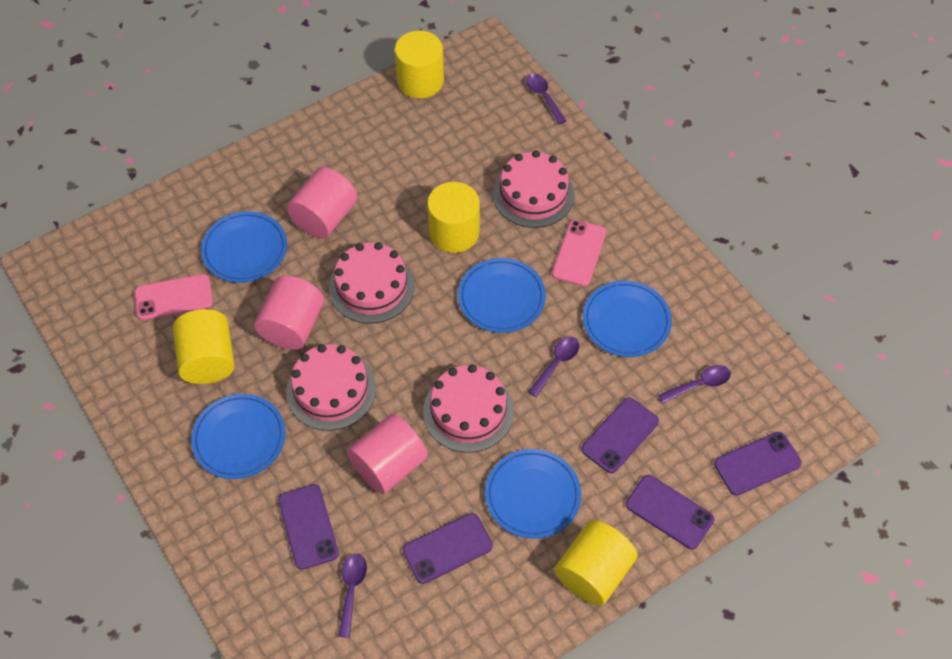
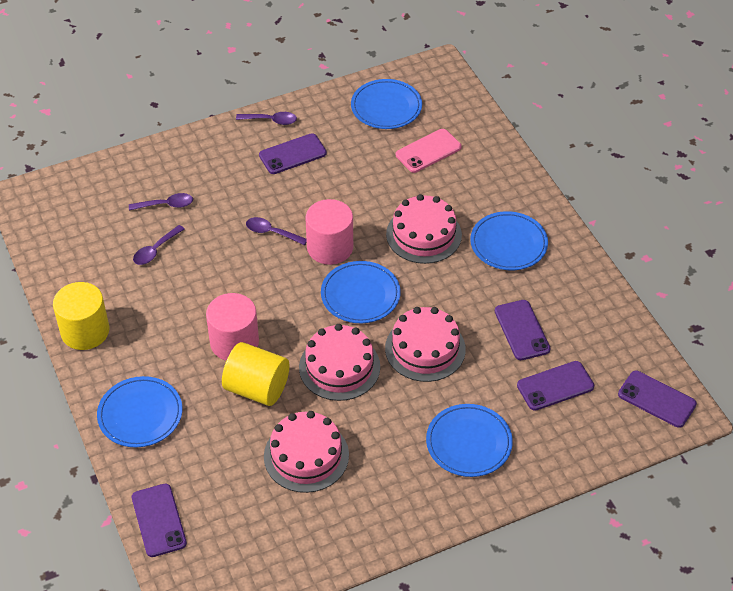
pink cylinder: 3 -> 2
pink phone: 2 -> 1
yellow cylinder: 4 -> 2

